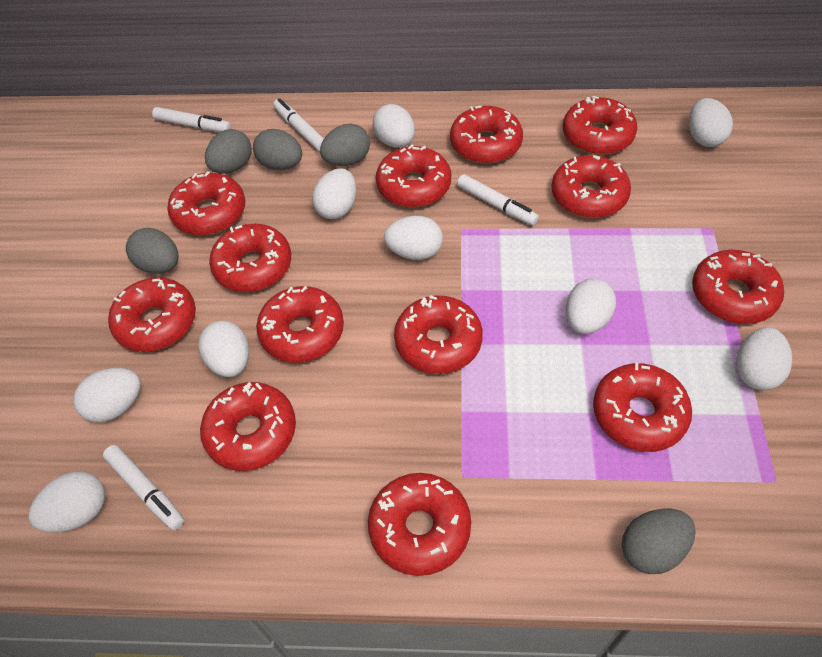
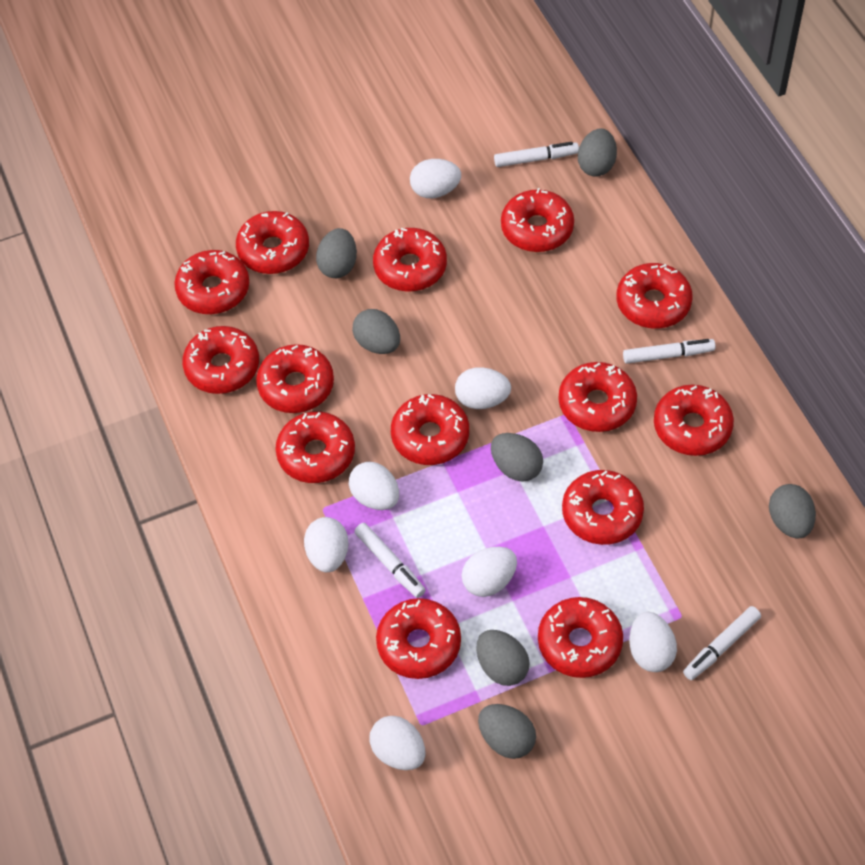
grey egg: 5 -> 7
red donut: 13 -> 14
white egg: 9 -> 7

